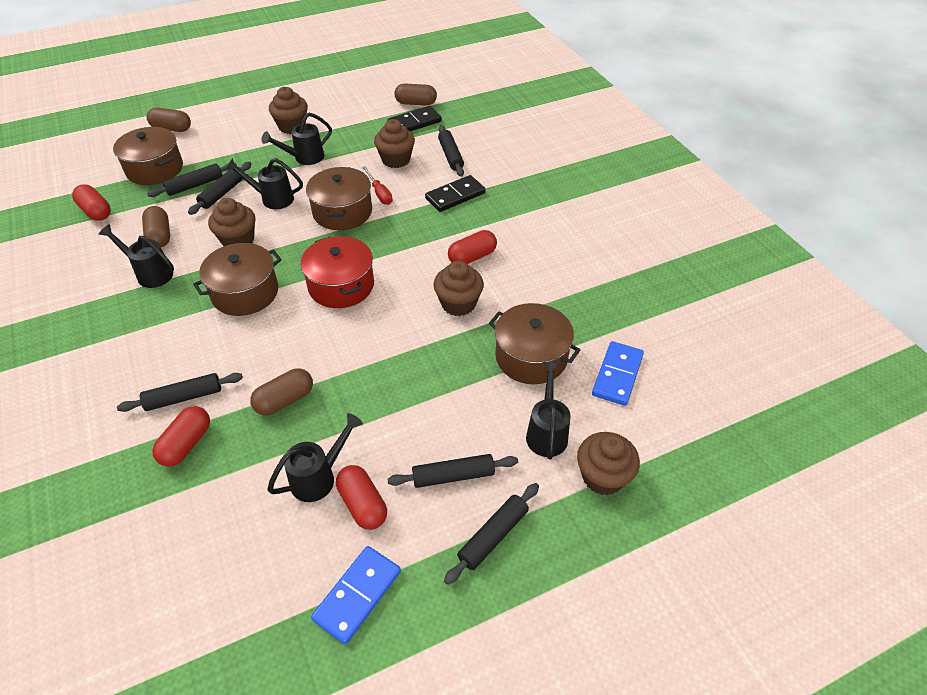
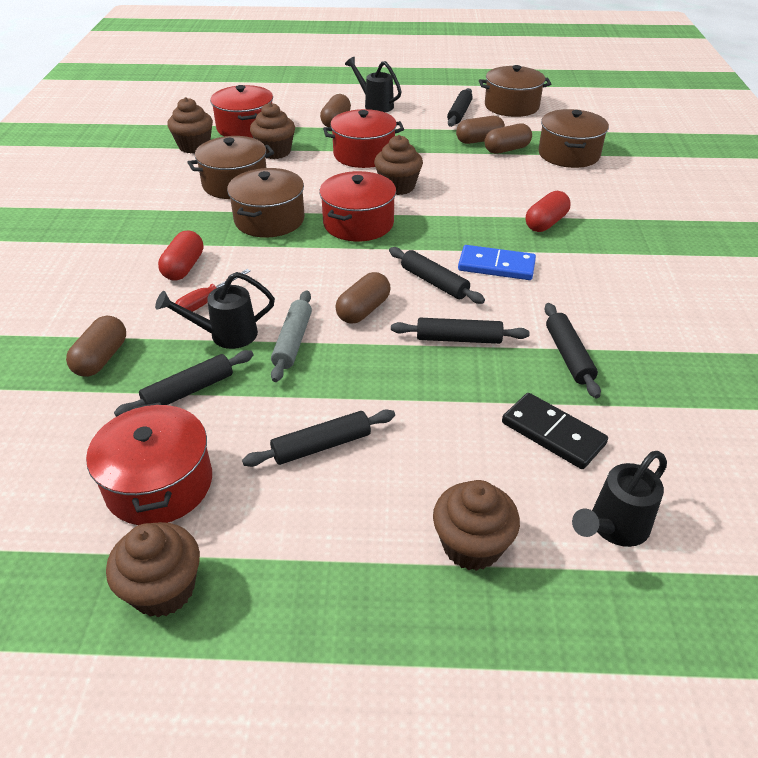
black domino: 2 -> 1
black watering can: 5 -> 3
blue domino: 2 -> 1
brown capsule: 4 -> 5
grey rolling pin: 0 -> 1
red capsule: 4 -> 2
red pot: 1 -> 4

